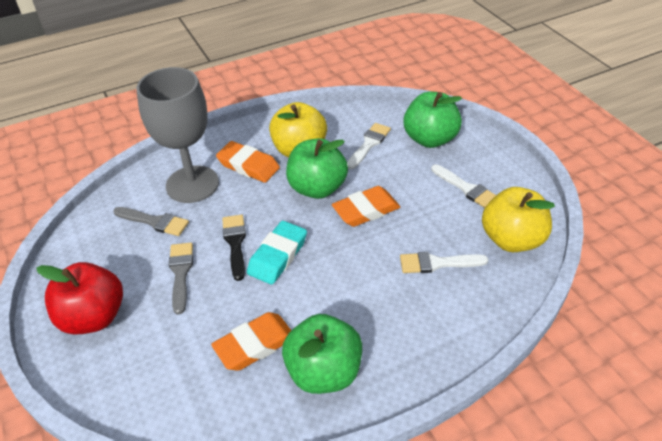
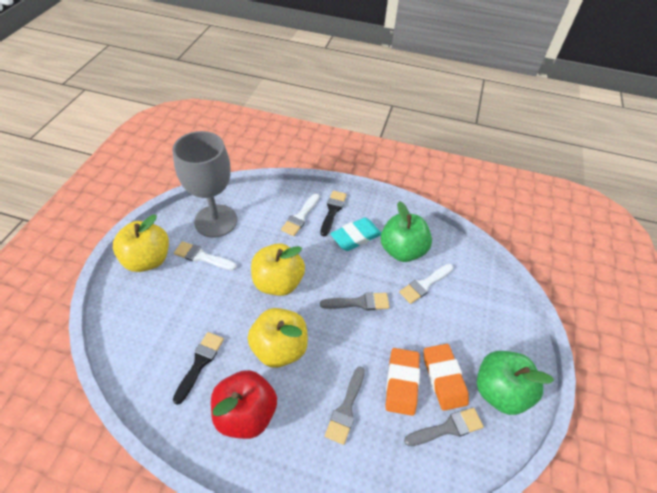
black brush: 1 -> 2
green apple: 3 -> 2
grey brush: 2 -> 3
orange eraser: 3 -> 2
yellow apple: 2 -> 3

